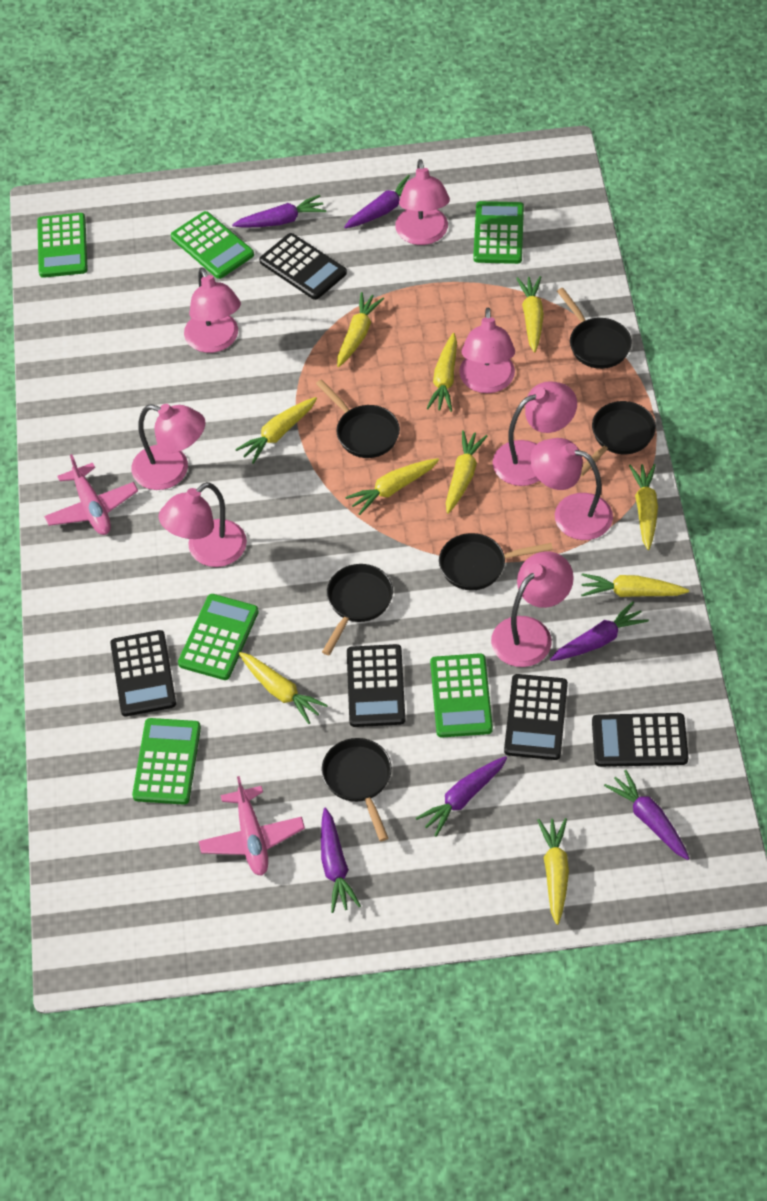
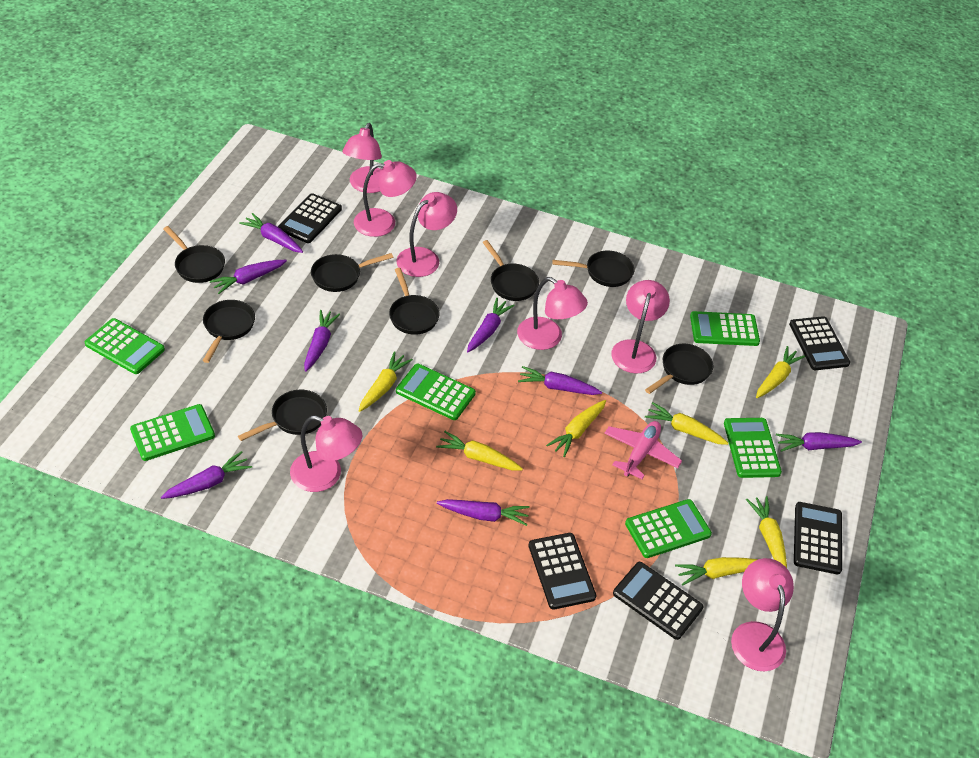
black pan: 6 -> 8
pink lamp: 8 -> 7
pink plane: 2 -> 1
purple carrot: 6 -> 8
yellow carrot: 10 -> 7

